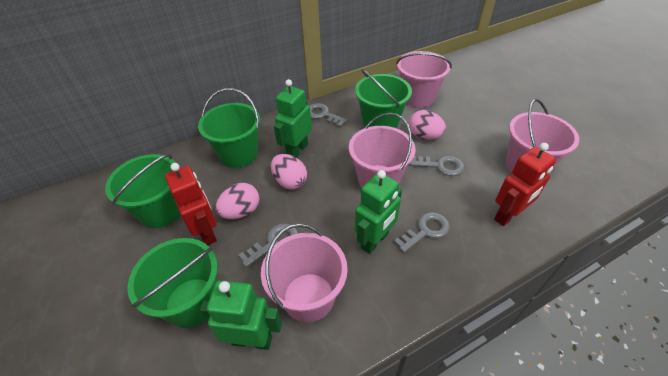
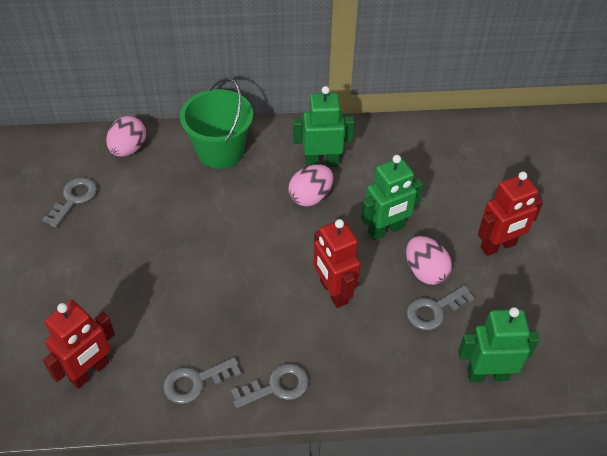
green bucket: 4 -> 1
pink bucket: 4 -> 0
red robot: 2 -> 3

